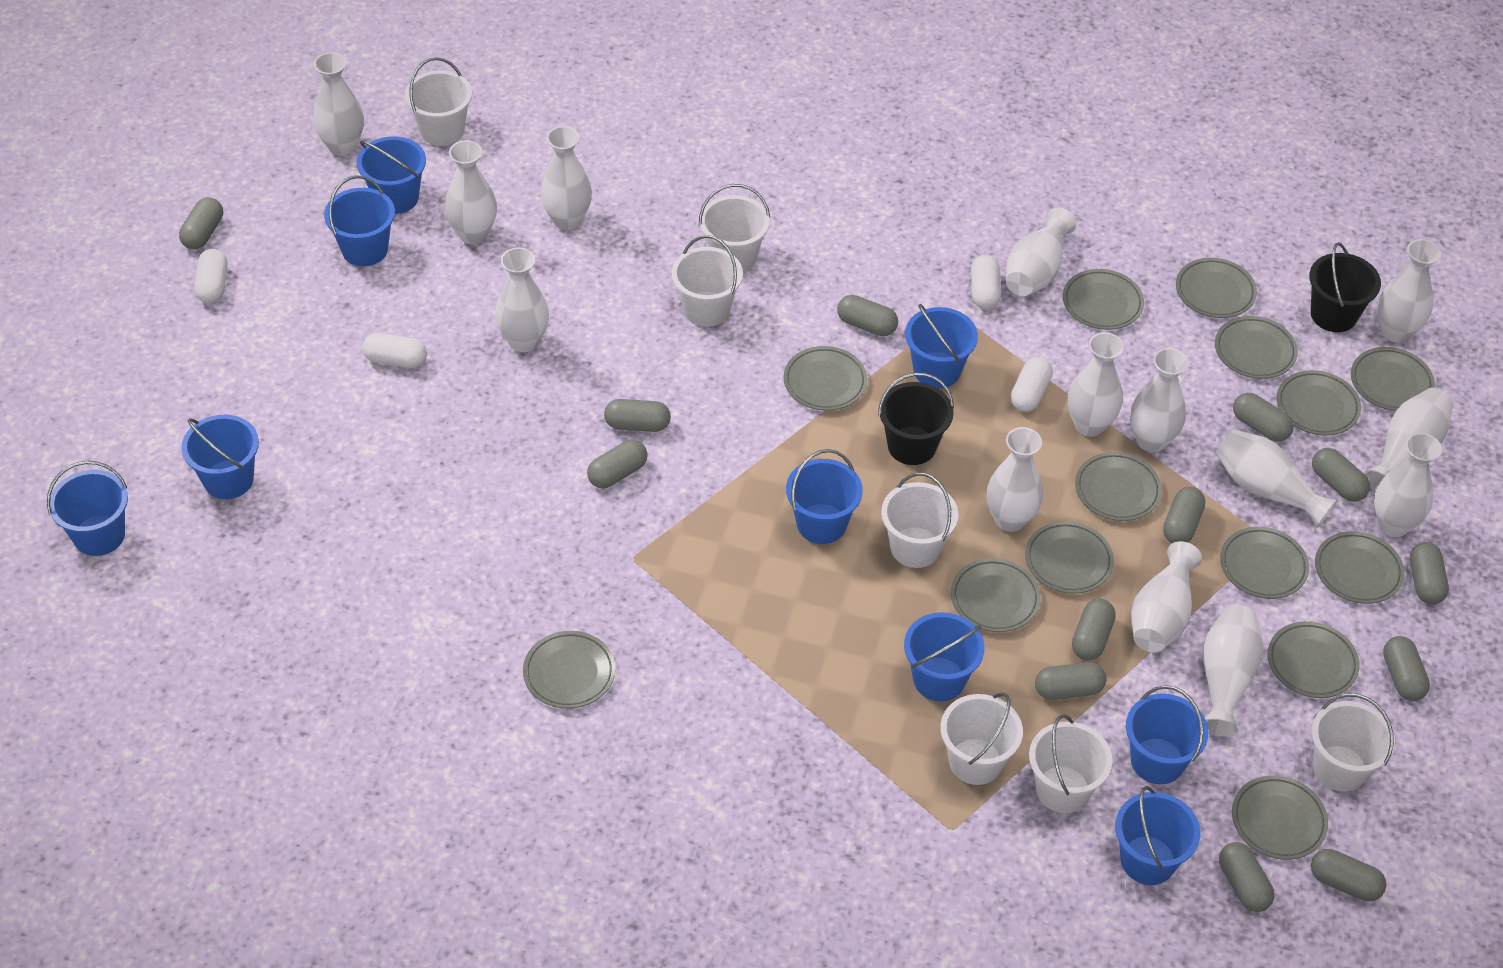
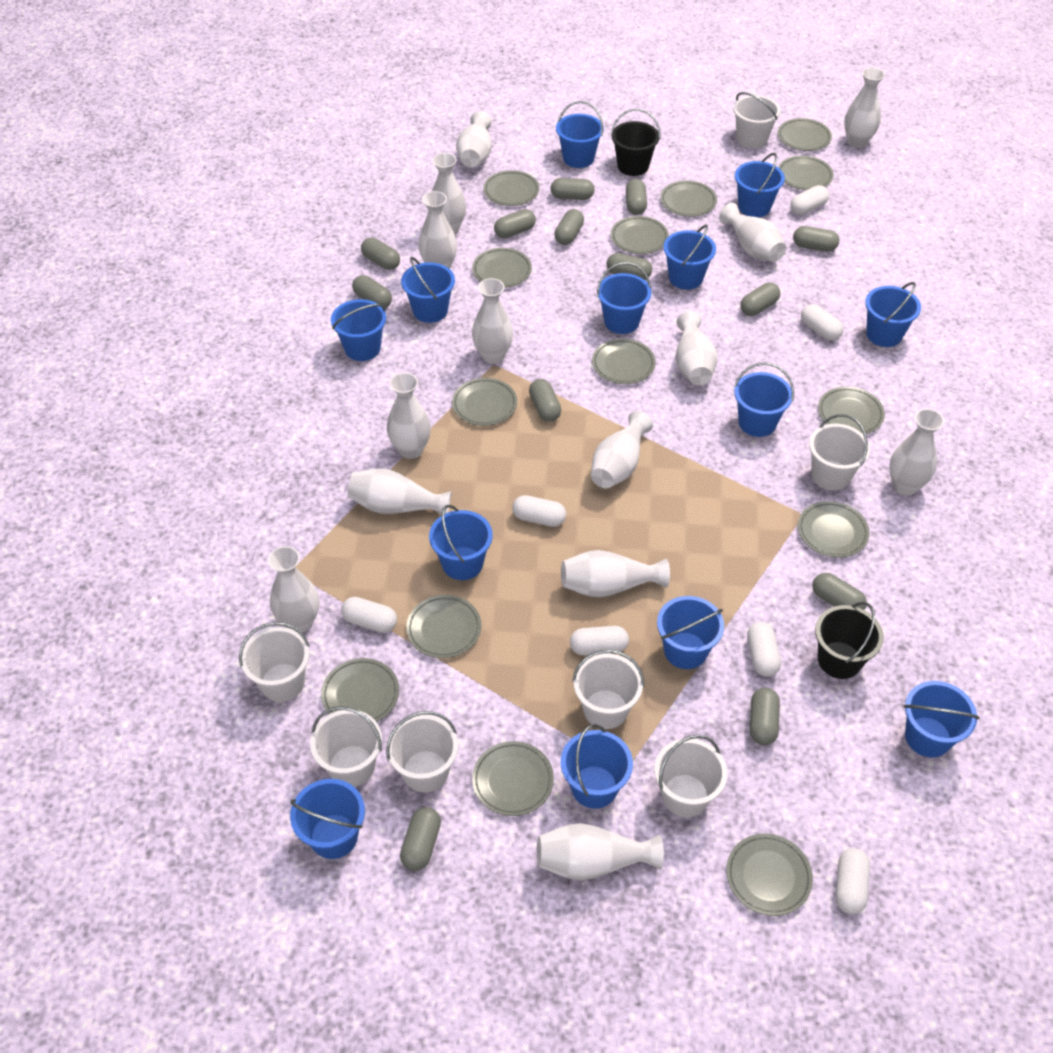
blue bucket: 9 -> 13
white capsule: 4 -> 7

